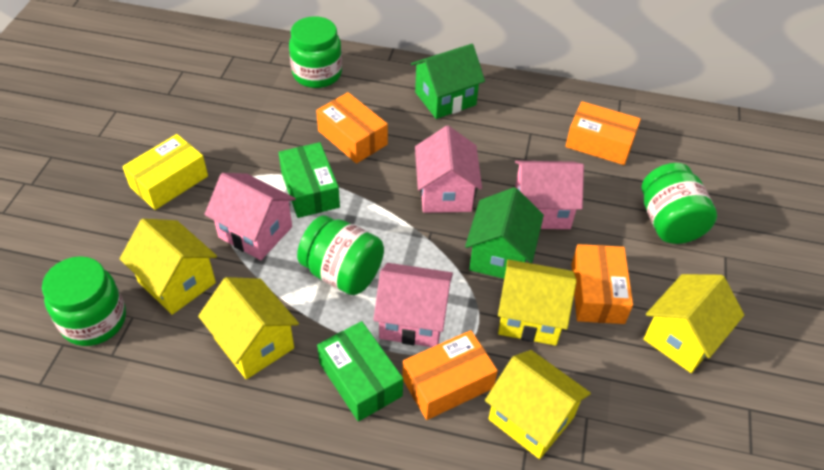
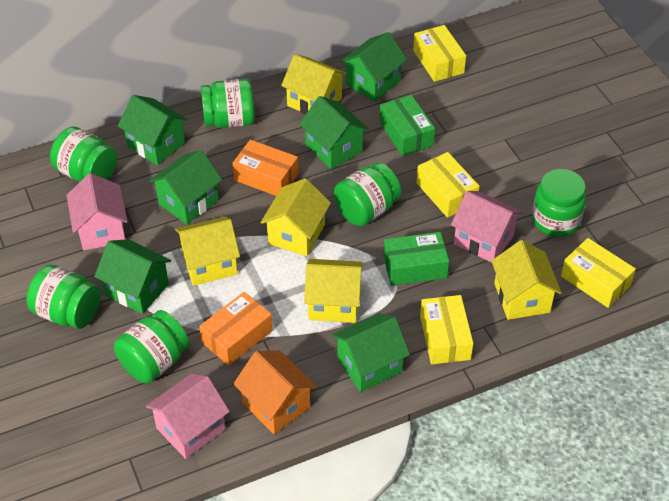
green house: 2 -> 6
green jar: 4 -> 6
orange box: 4 -> 2
orange house: 0 -> 1
pink house: 4 -> 3
yellow box: 1 -> 4

